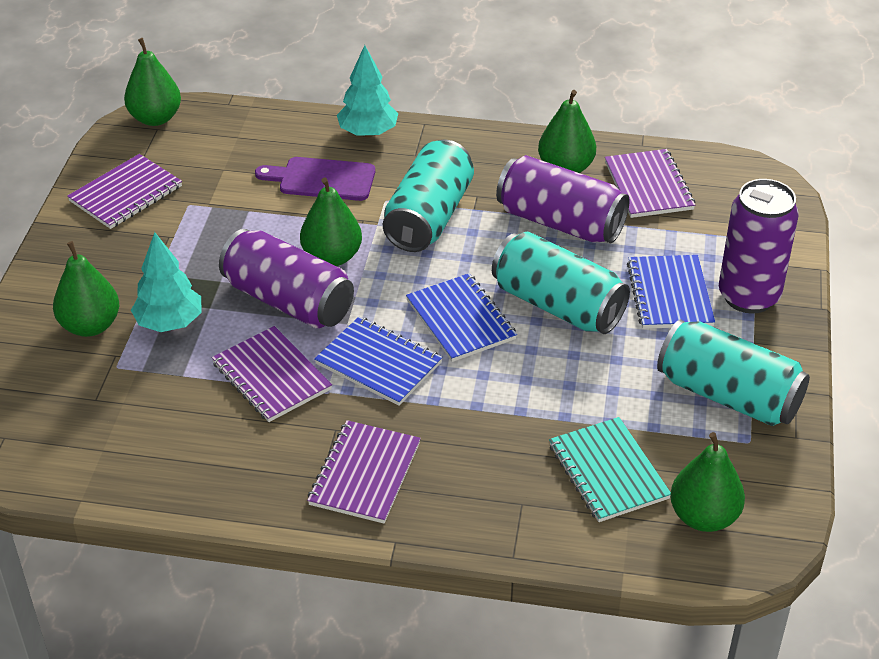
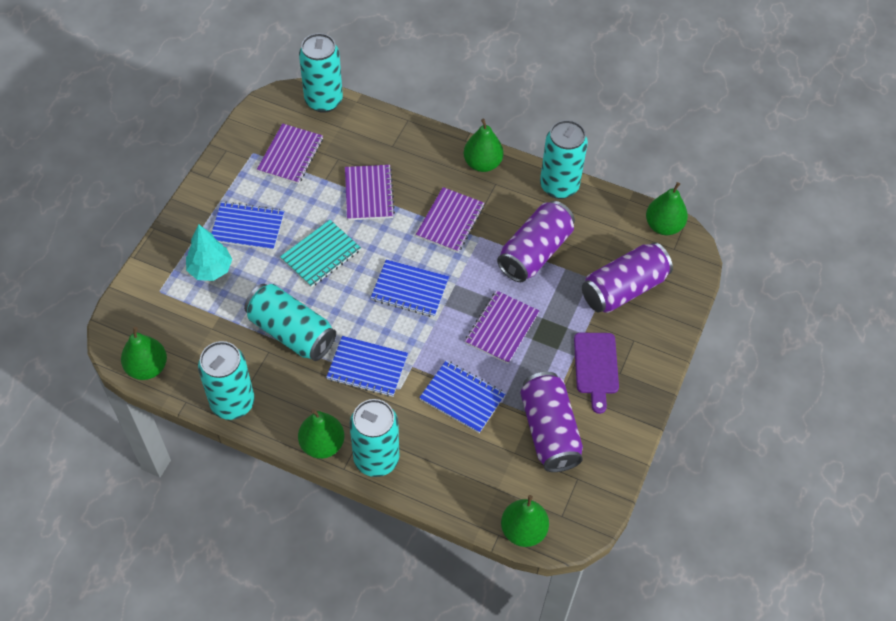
blue notebook: 3 -> 4
turquoise can: 3 -> 5
turquoise tree: 2 -> 1

